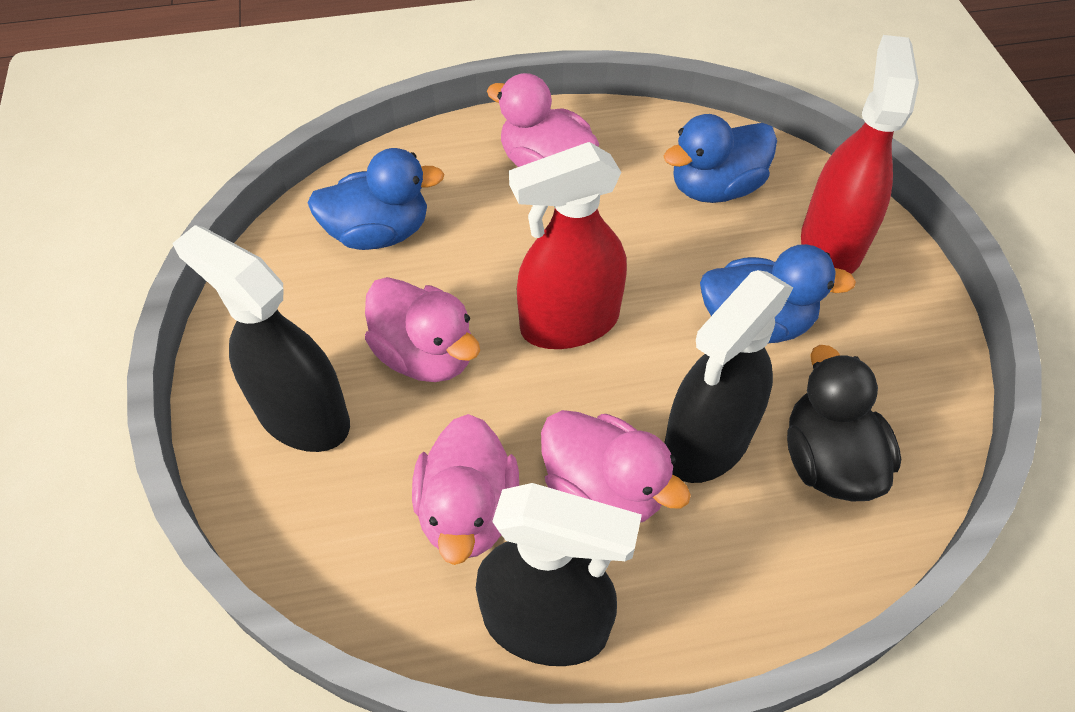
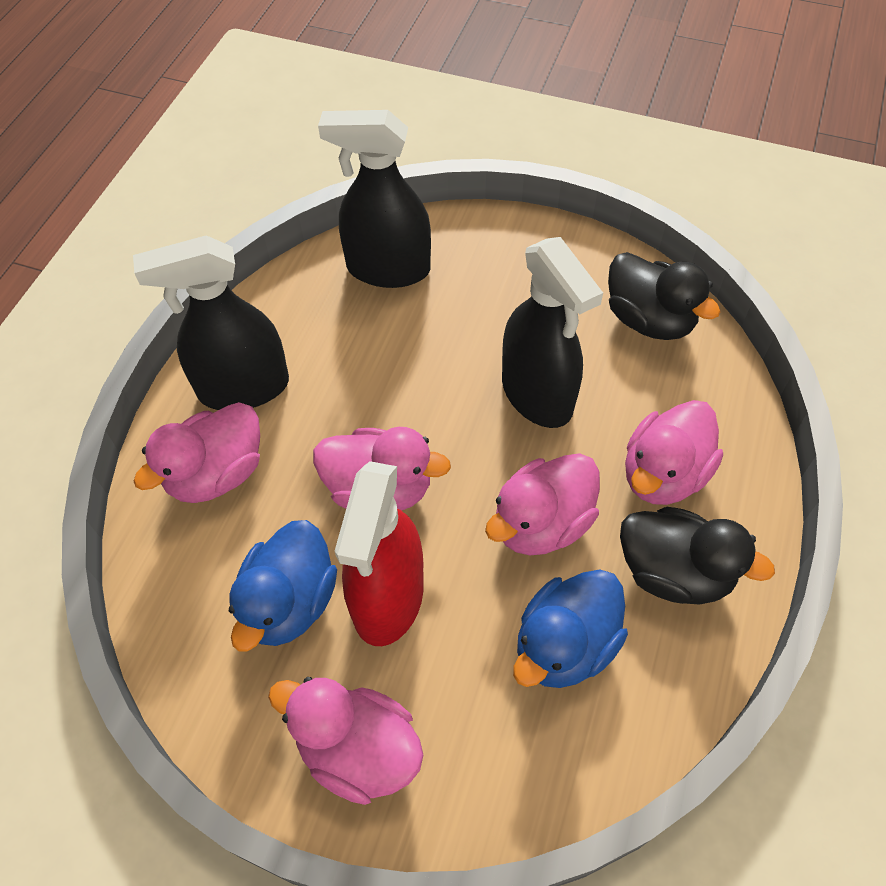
black duck: 1 -> 2
blue duck: 3 -> 2
pink duck: 4 -> 5
red spray bottle: 2 -> 1

